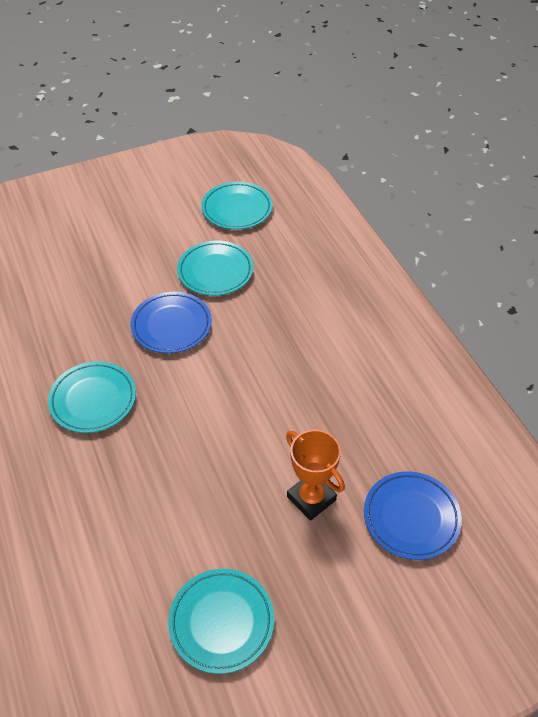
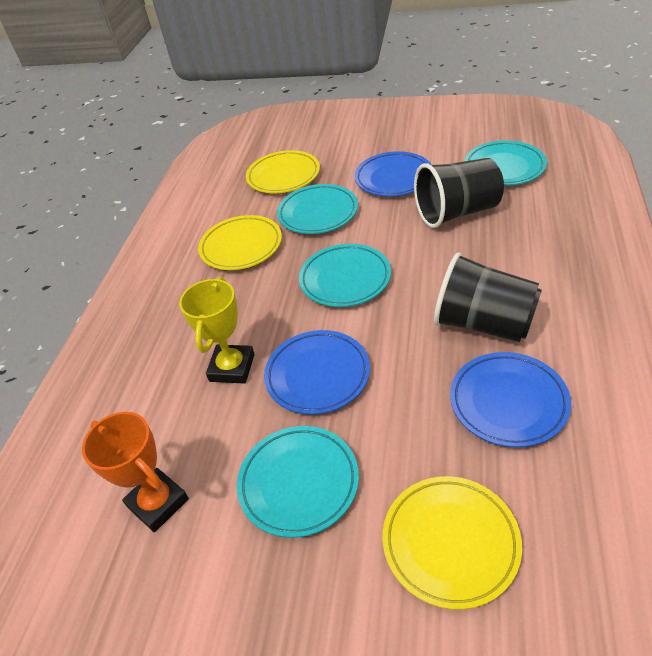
black cup: 0 -> 2
blue plate: 2 -> 3
yellow plate: 0 -> 3
yellow trophy: 0 -> 1

